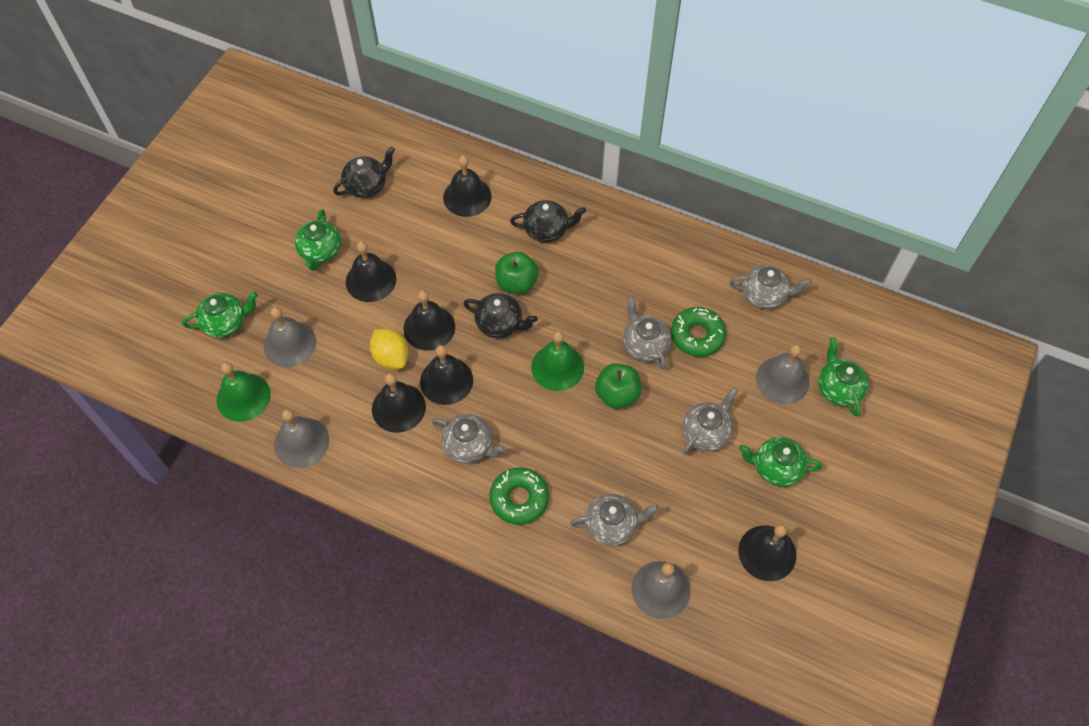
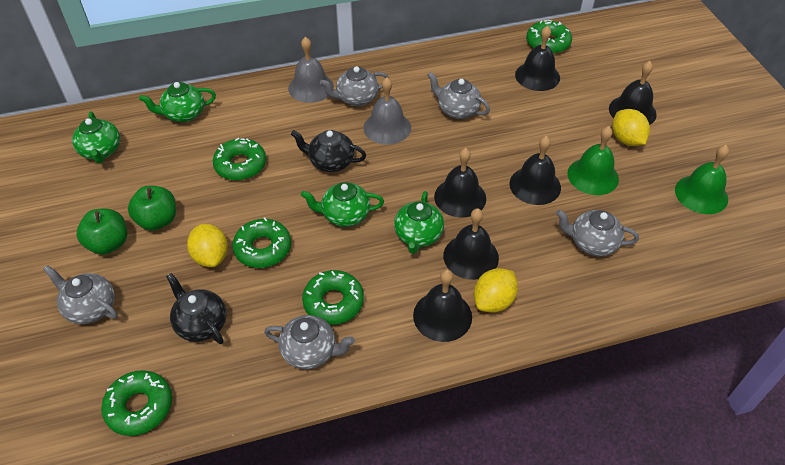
black teapot: 3 -> 2
green donut: 2 -> 5
grey bell: 4 -> 2
yellow lemon: 1 -> 3

